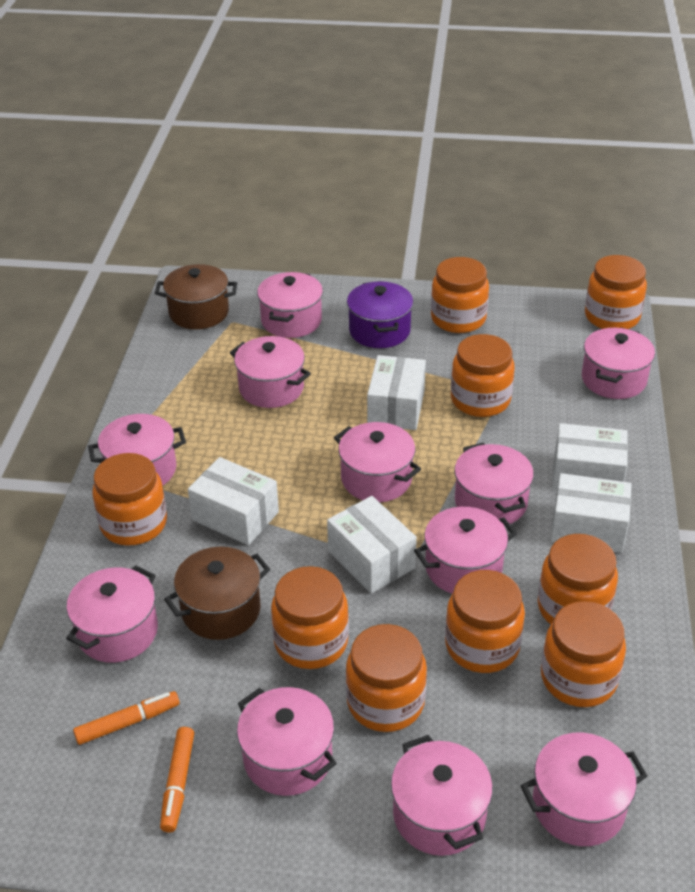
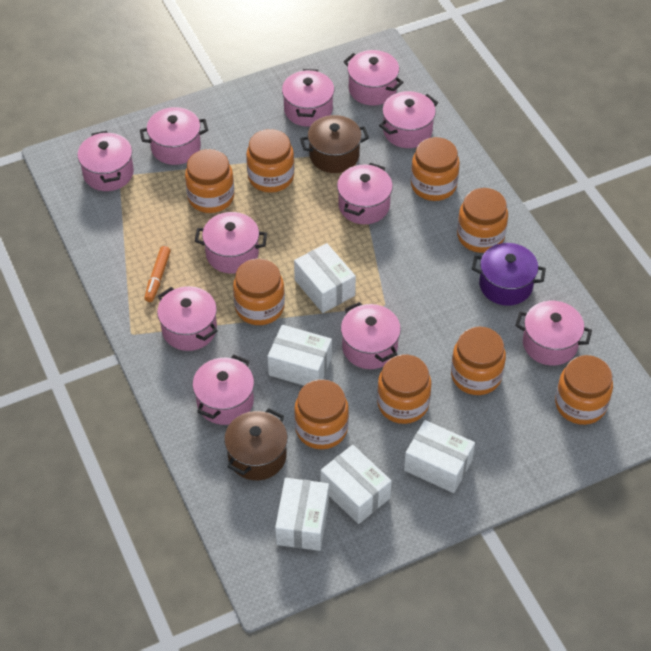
orange marker: 2 -> 1

